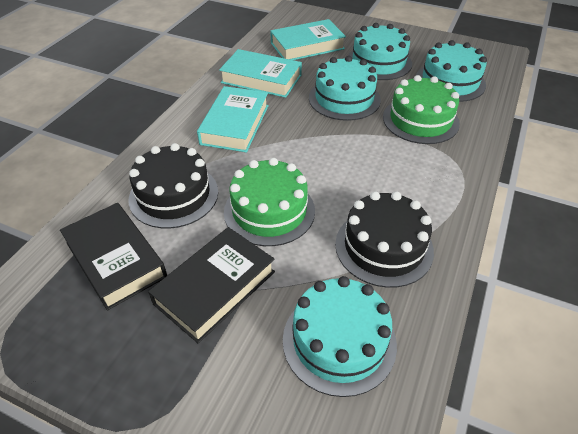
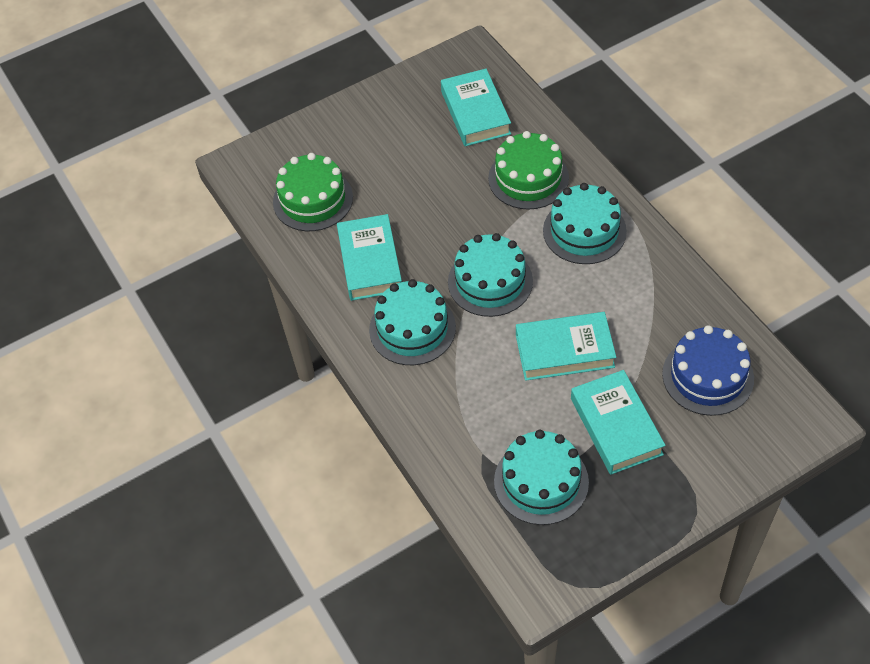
black book: 2 -> 0
black cake: 2 -> 0
blue cake: 0 -> 1
turquoise book: 3 -> 4

